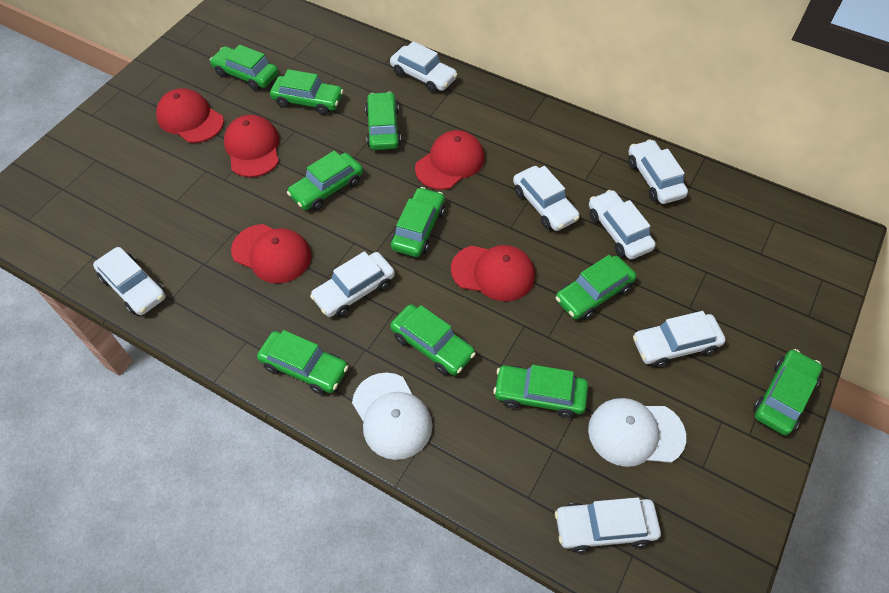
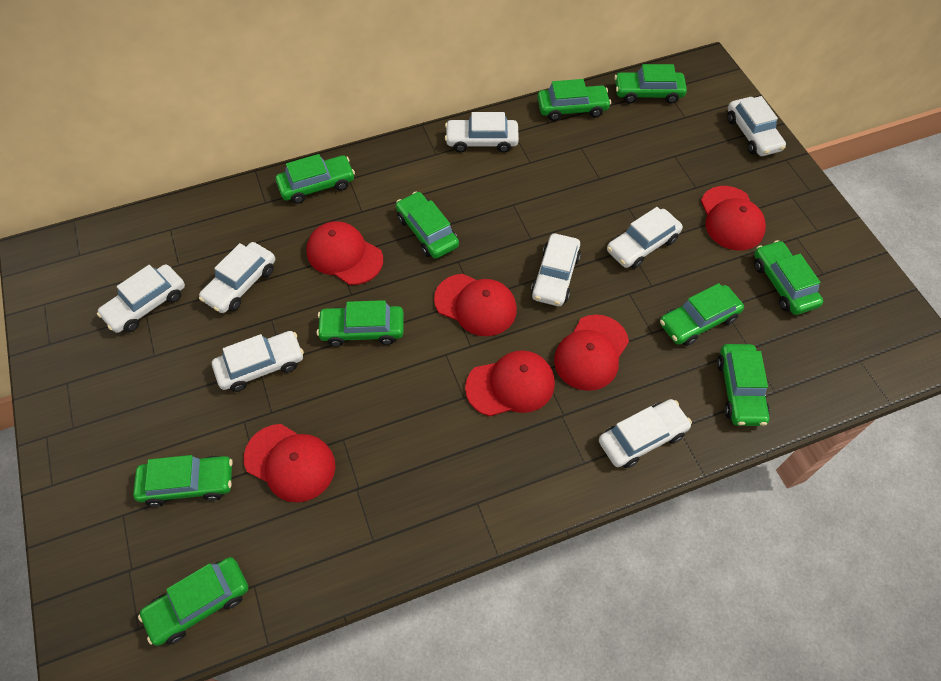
red cap: 5 -> 6
white cap: 2 -> 0

